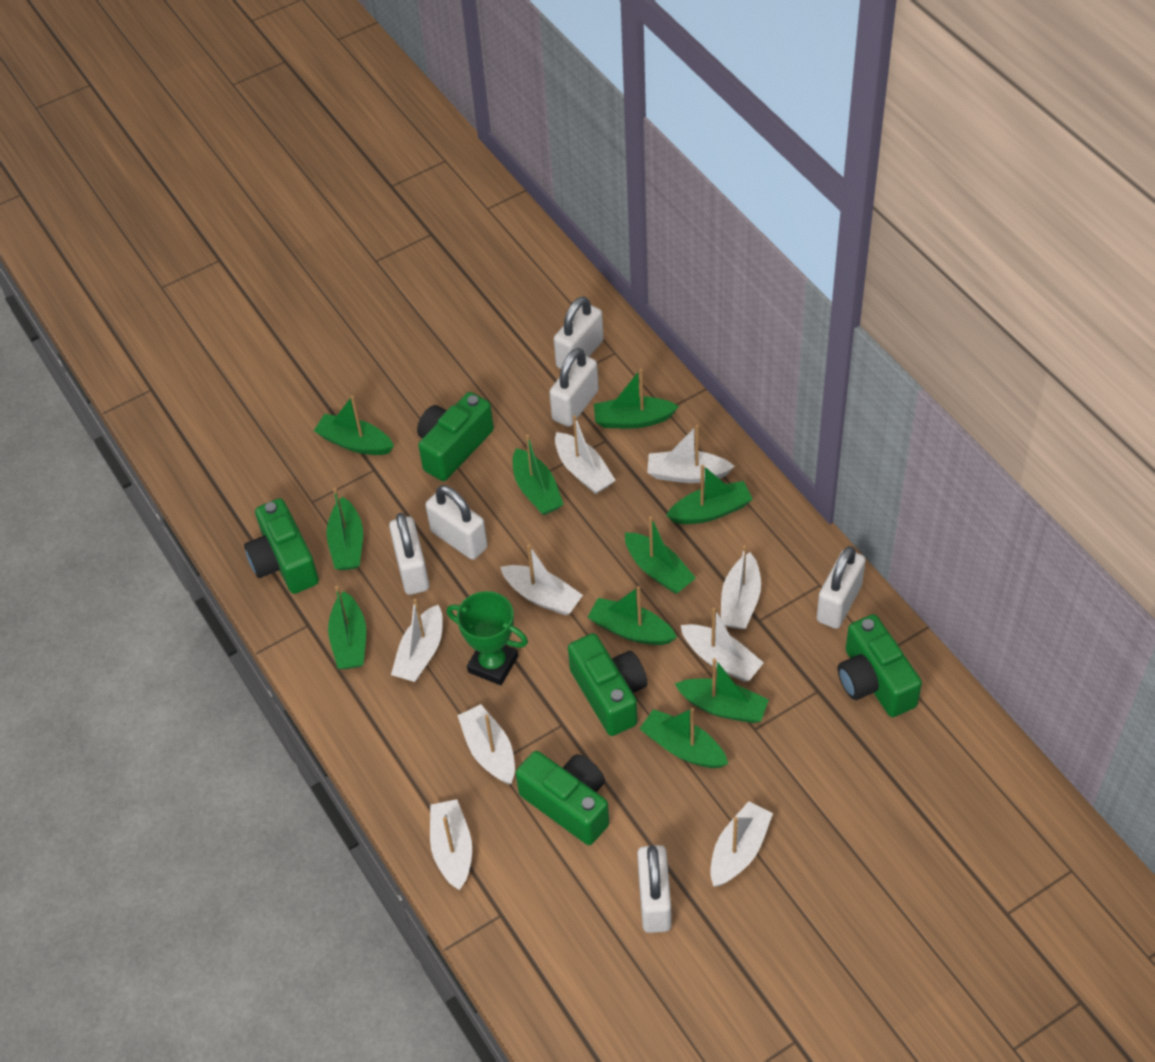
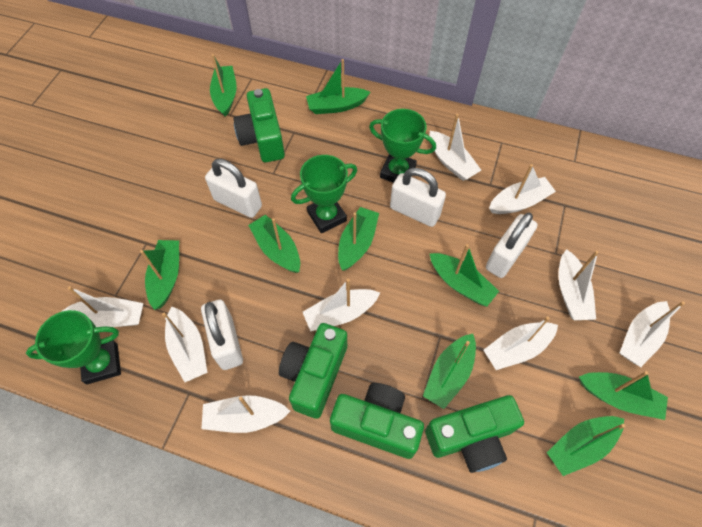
green boat: 10 -> 9
green camera: 5 -> 4
green trophy: 1 -> 3
white padlock: 6 -> 4

